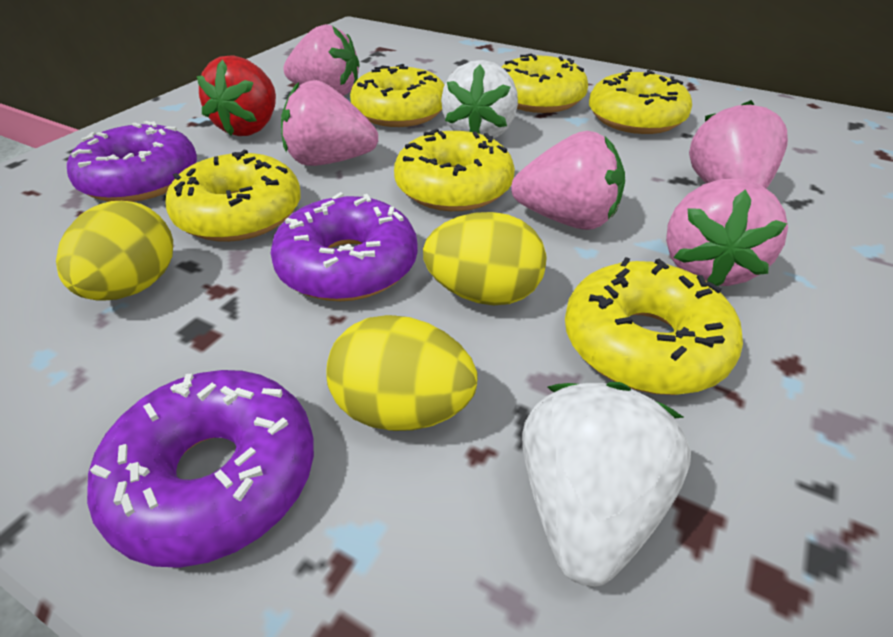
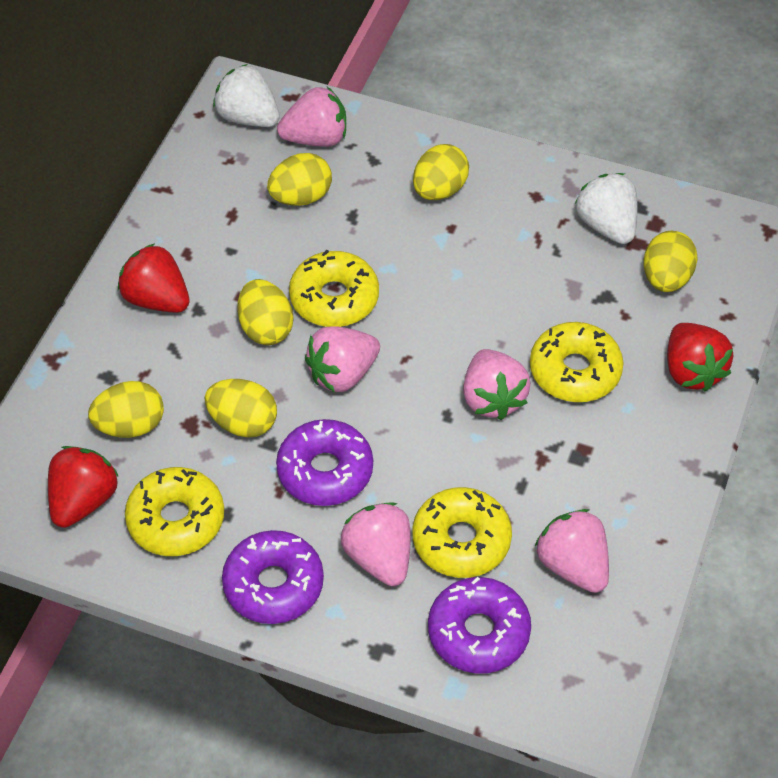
red strawberry: 1 -> 3
yellow donut: 6 -> 4
yellow egg: 3 -> 6

